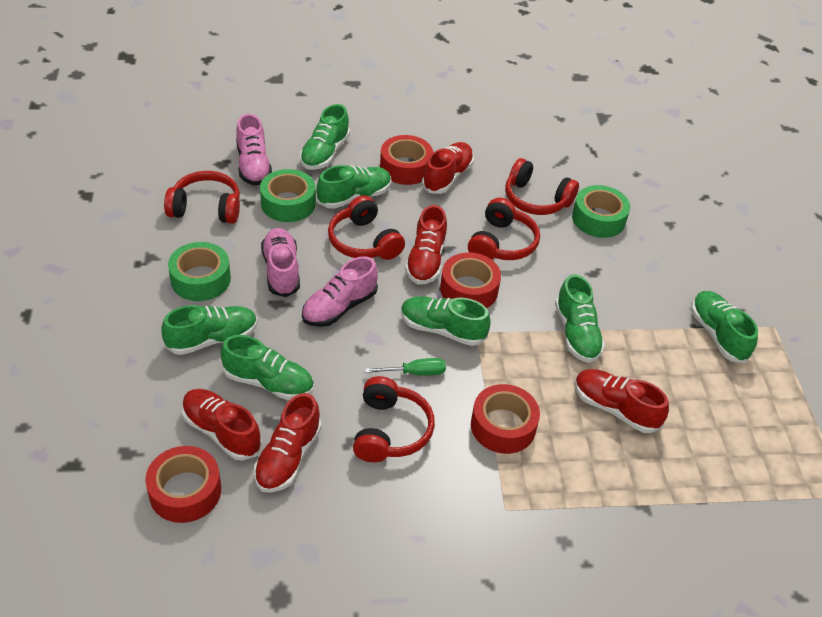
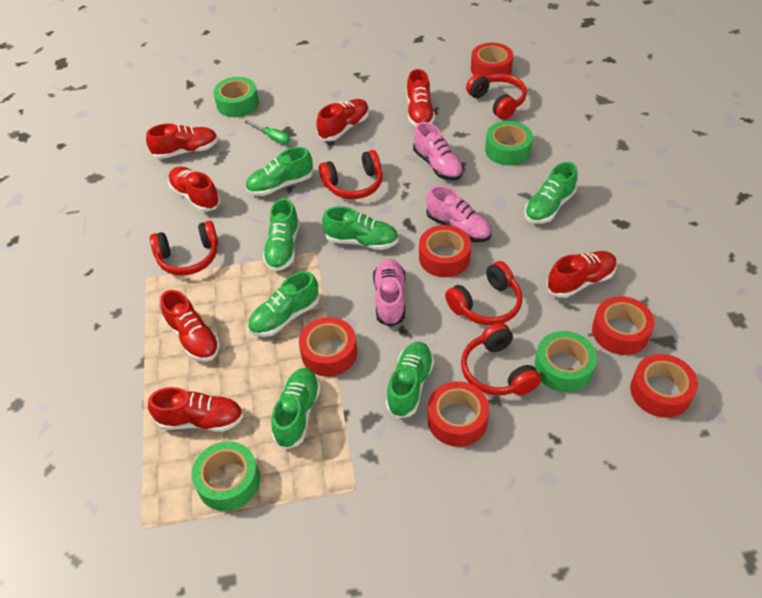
green tape: 3 -> 4
red shoe: 5 -> 7
red tape: 4 -> 6

